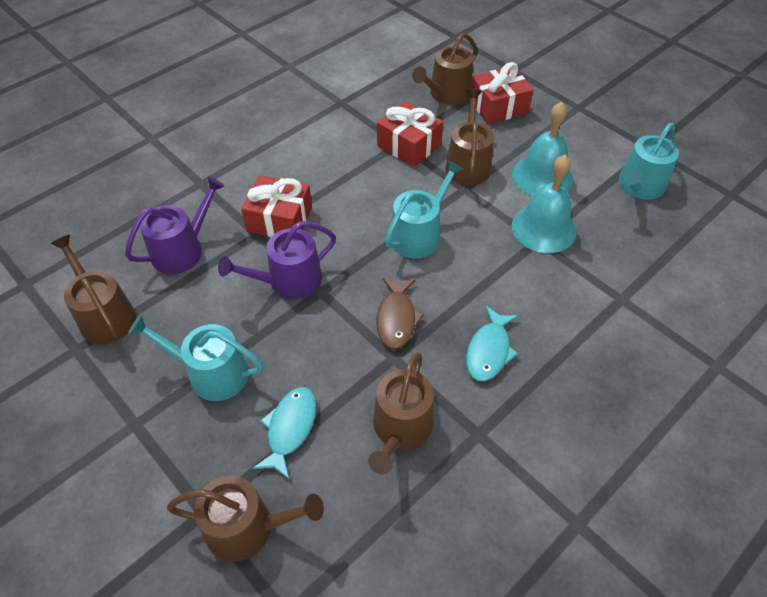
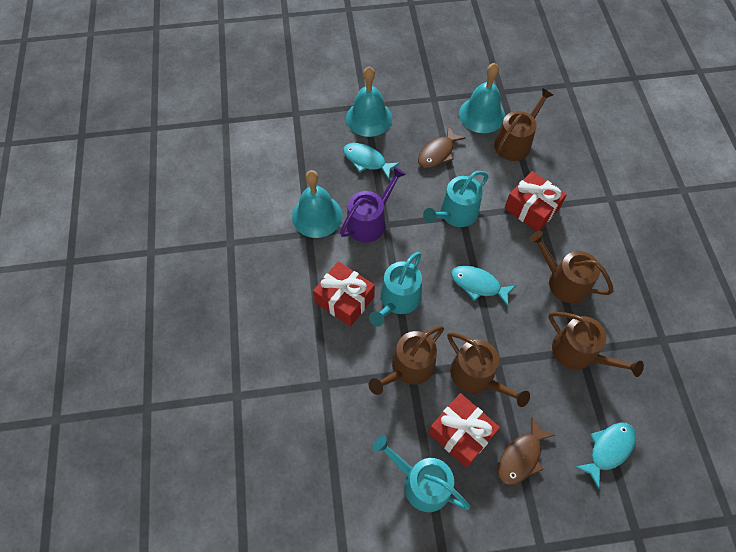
brown fish: 1 -> 2
purple watering can: 2 -> 1
turquoise bell: 2 -> 3
turquoise fish: 2 -> 3

